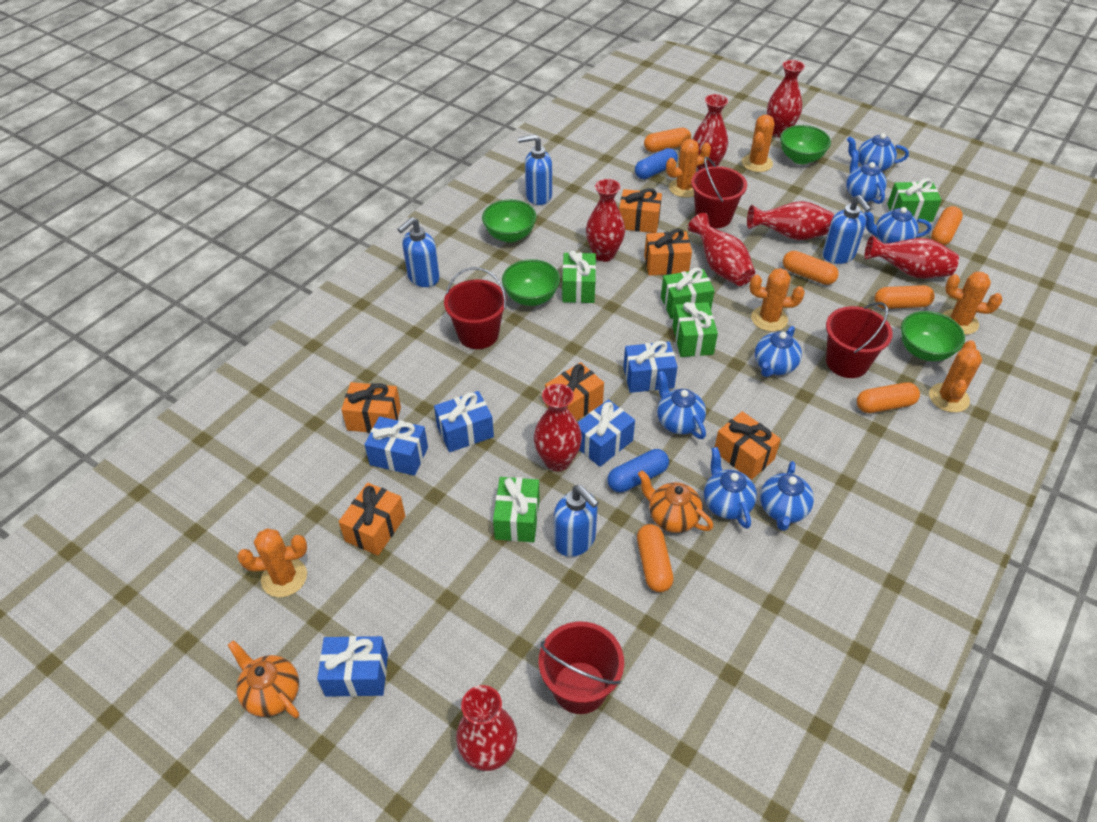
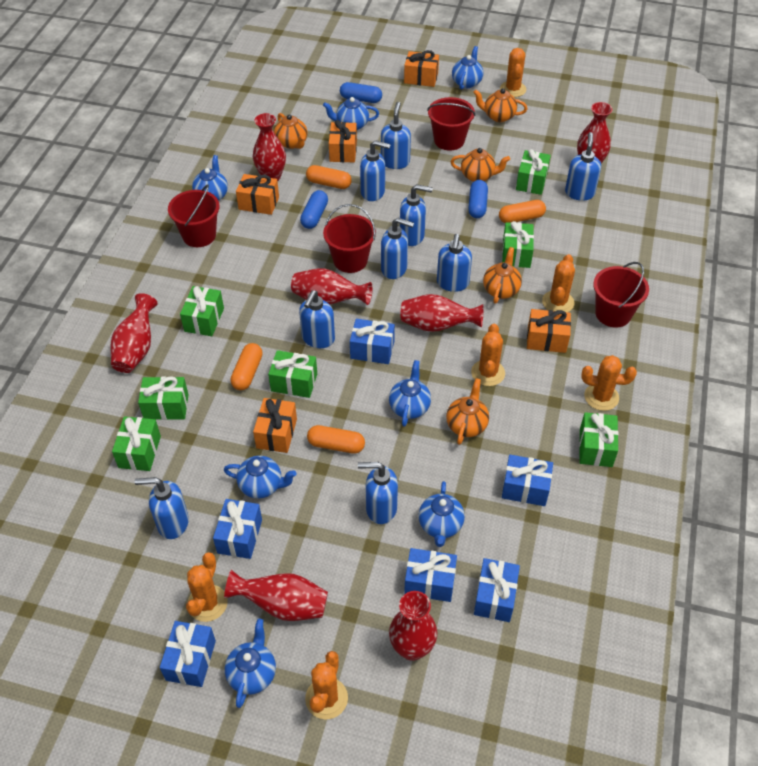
blue capsule: 2 -> 3
blue gift: 5 -> 6
blue soap dispenser: 4 -> 9
green bowl: 4 -> 0
green gift: 5 -> 7
orange capsule: 6 -> 4
orange gift: 6 -> 5
orange teapot: 2 -> 5
red vase: 8 -> 7

